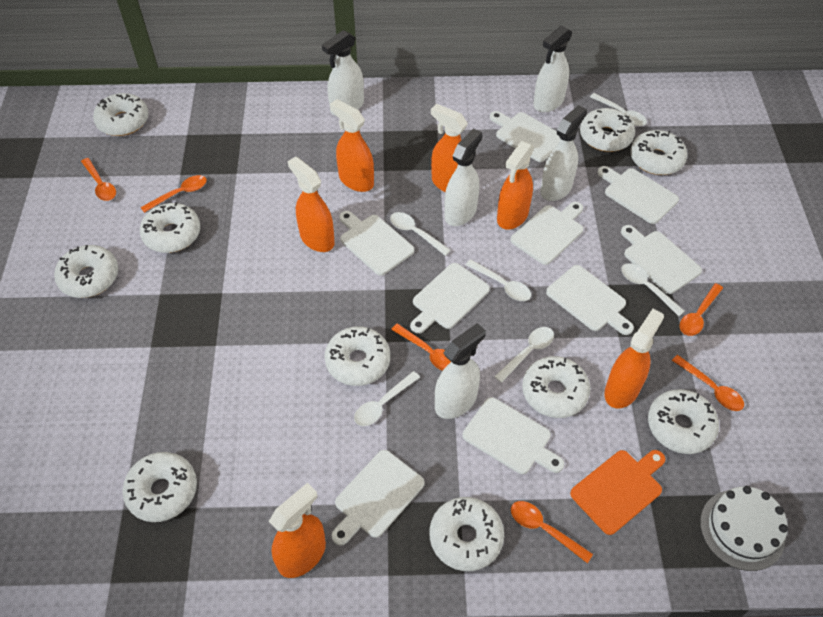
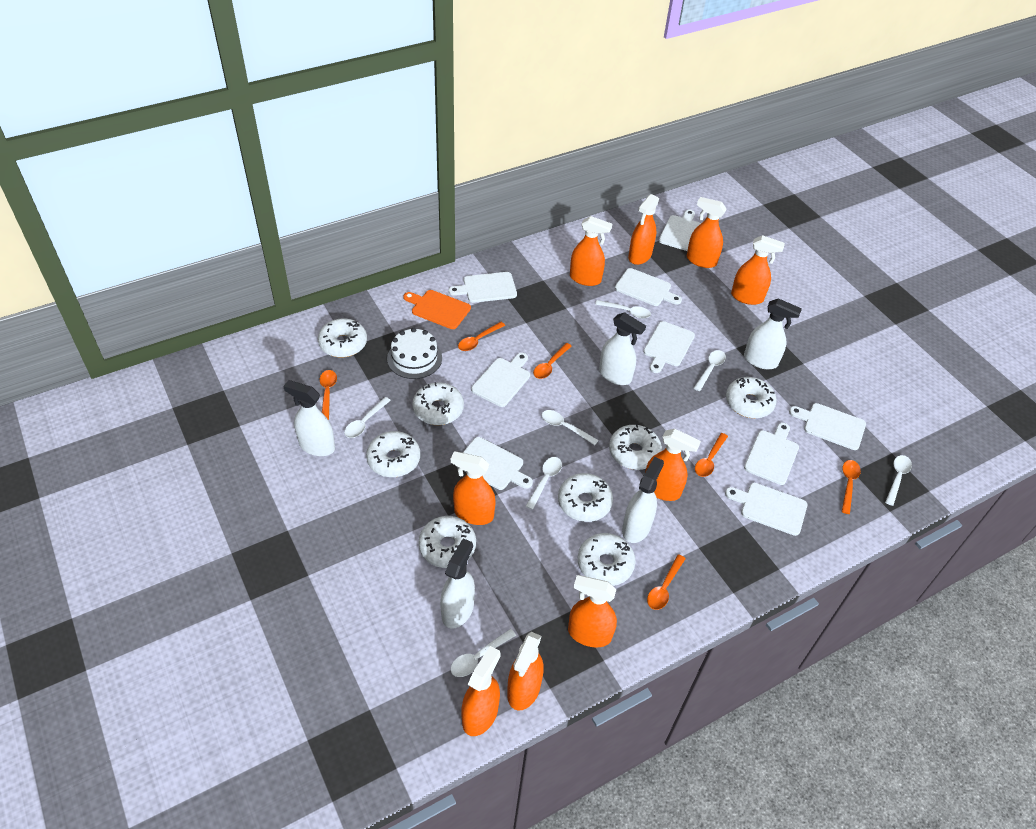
orange spray bottle: 6 -> 9
white donut: 10 -> 8
white spoon: 6 -> 7

